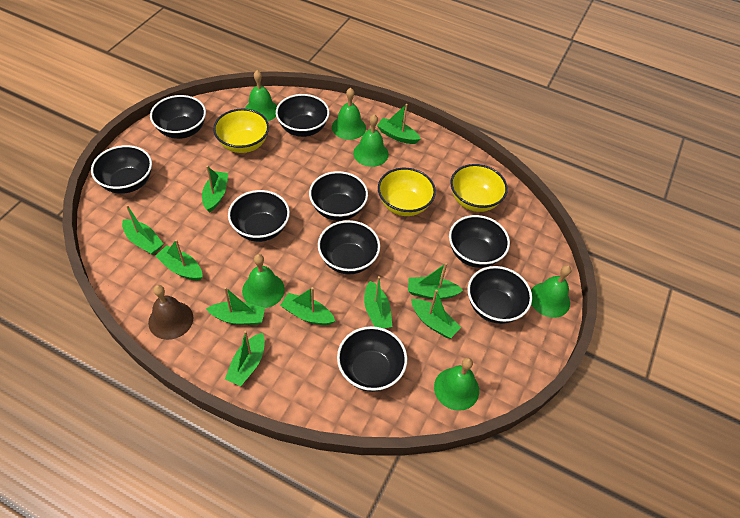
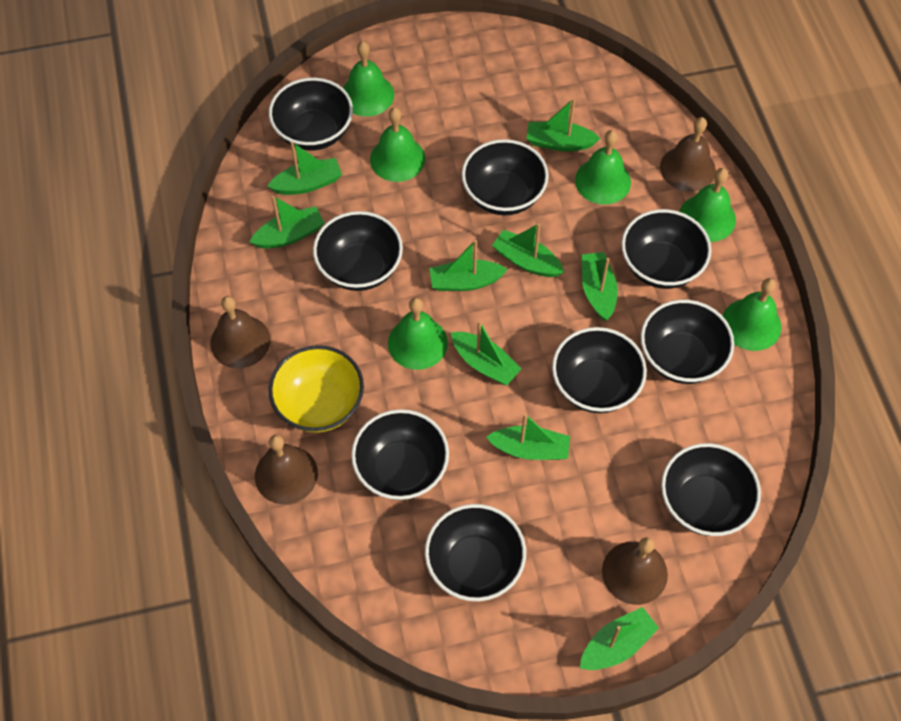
brown bell: 1 -> 4
green boat: 10 -> 9
yellow bowl: 3 -> 1

